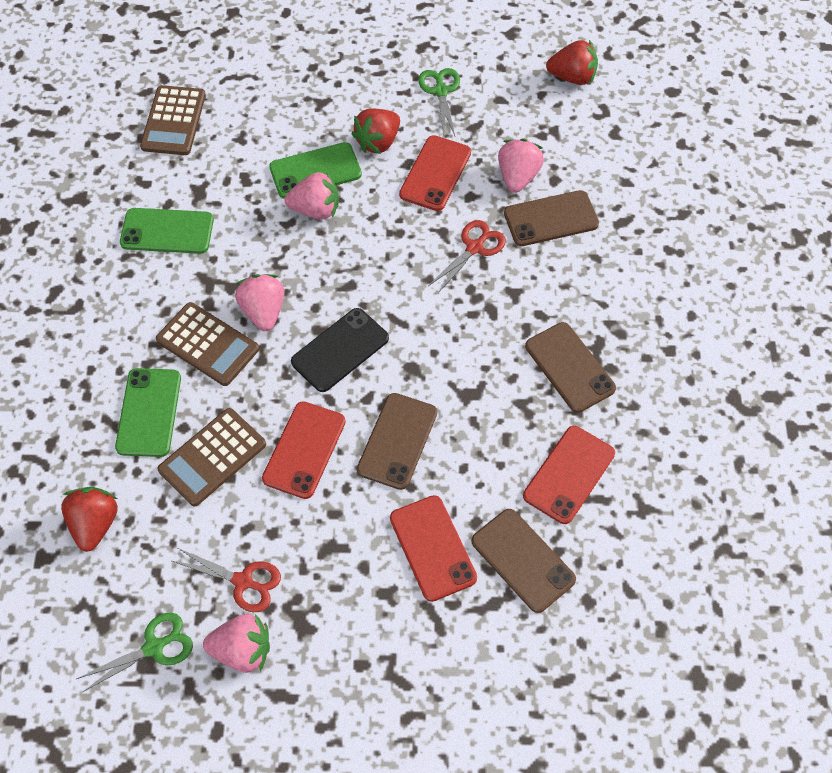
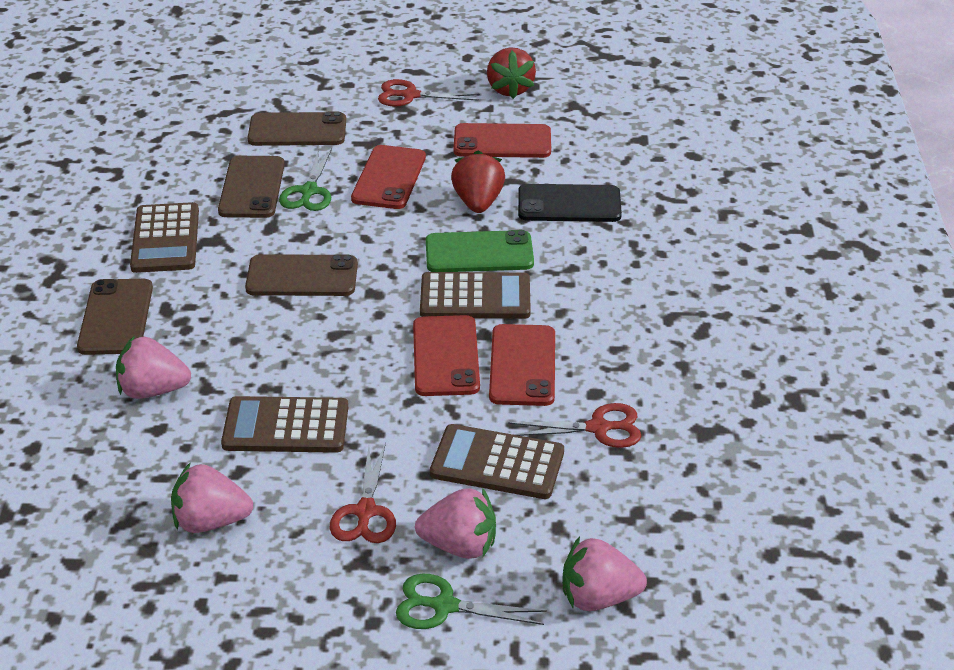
brown calculator: 3 -> 4
green phone: 3 -> 1
red scissors: 2 -> 3
red strawberry: 3 -> 2

